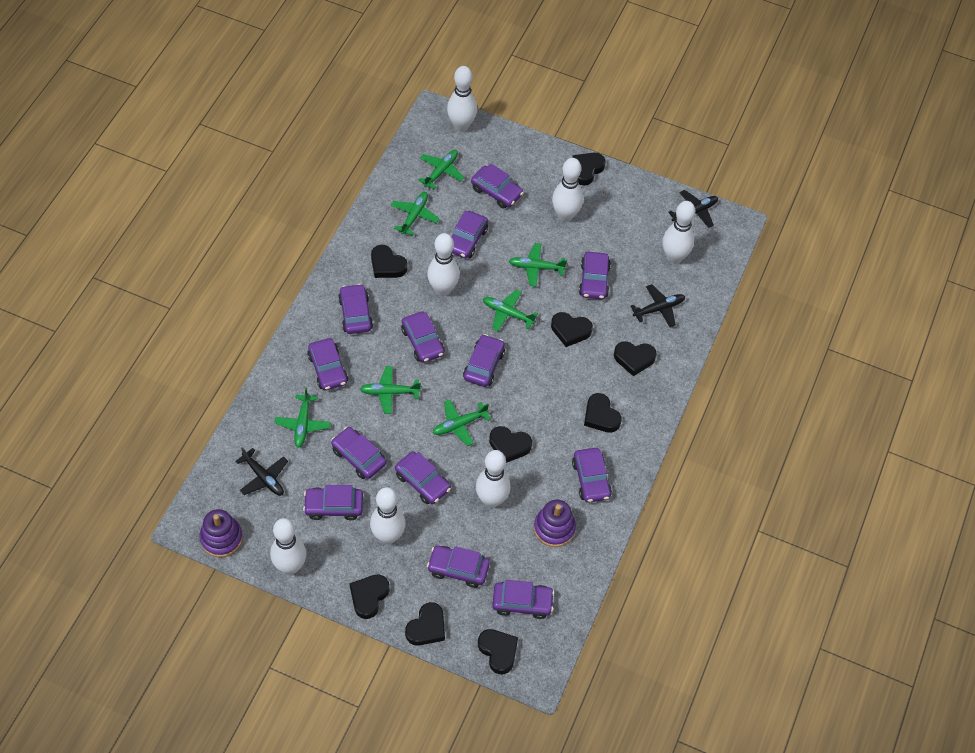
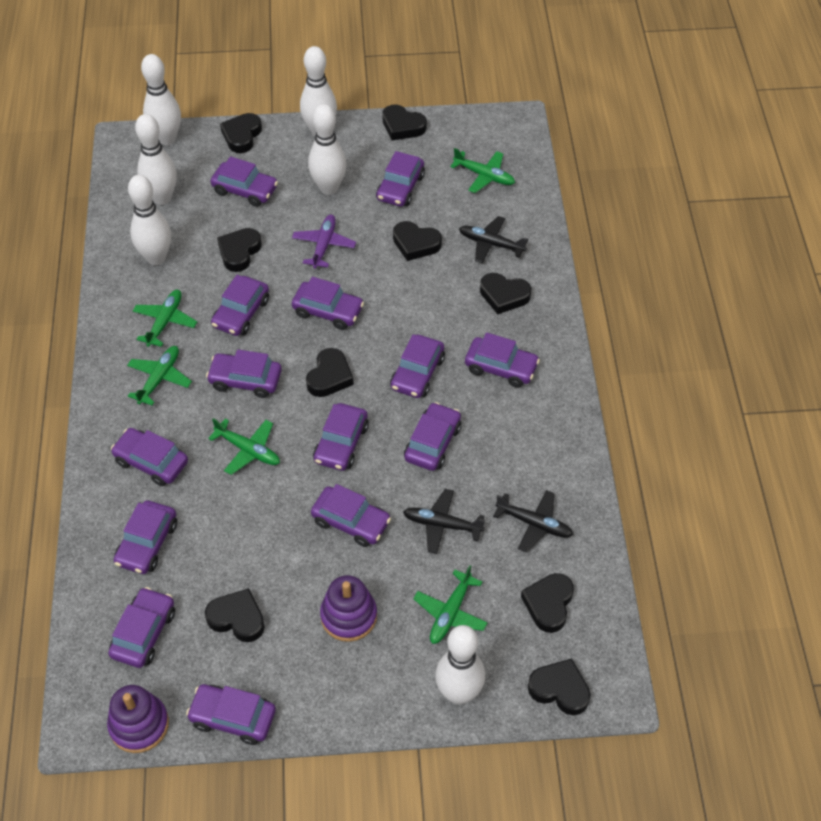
green plane: 7 -> 5
purple car: 13 -> 14
purple plane: 0 -> 1
white bowling pin: 7 -> 6

